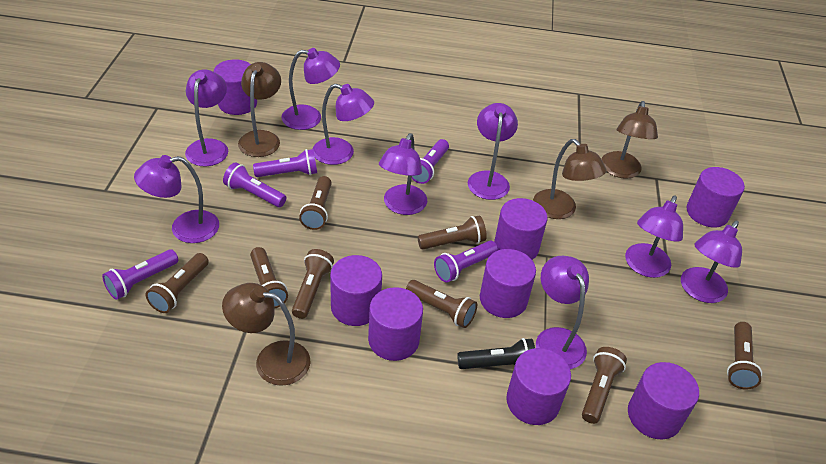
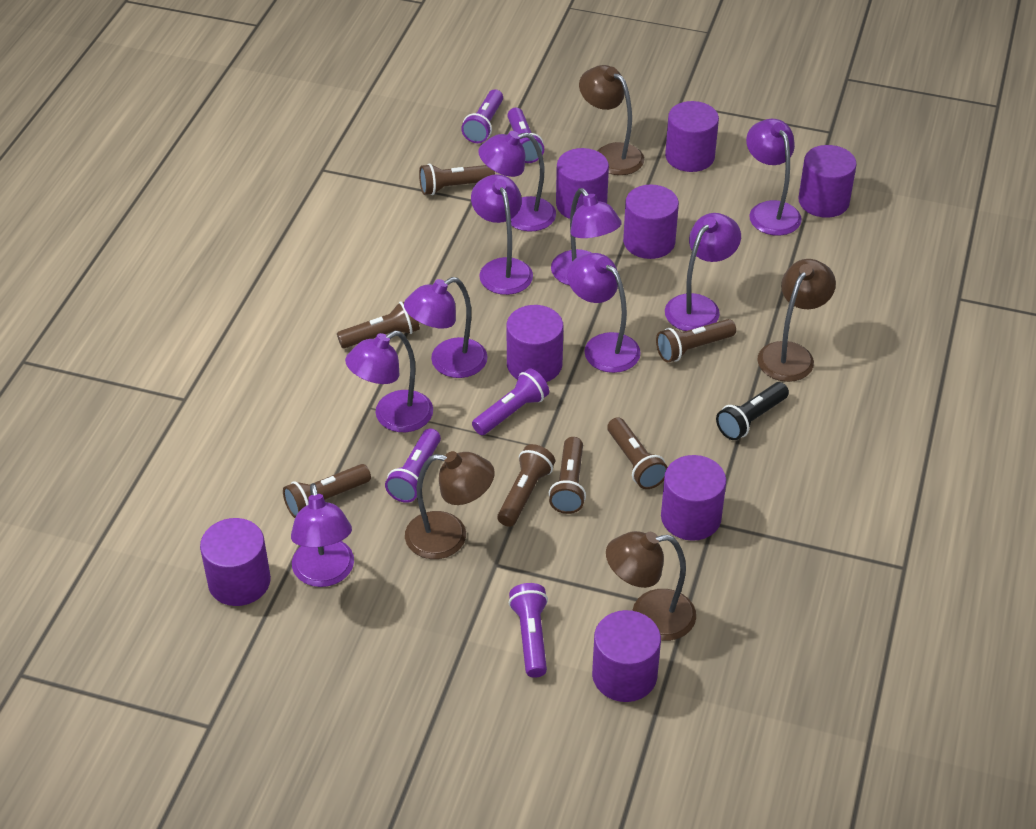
brown flashlight: 8 -> 7

